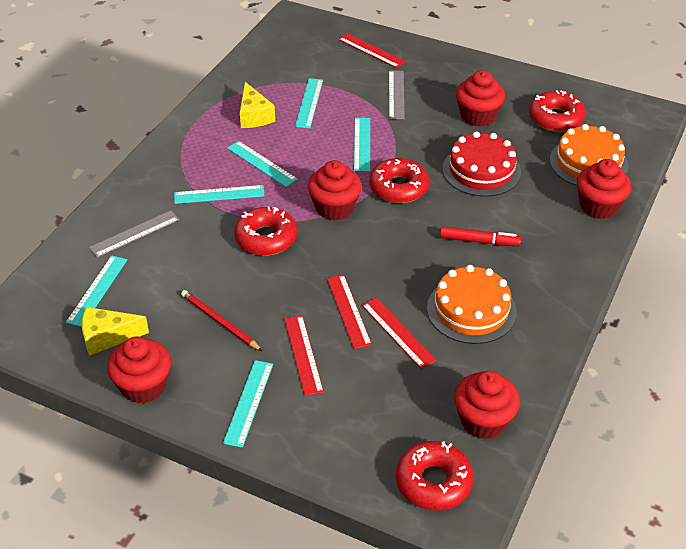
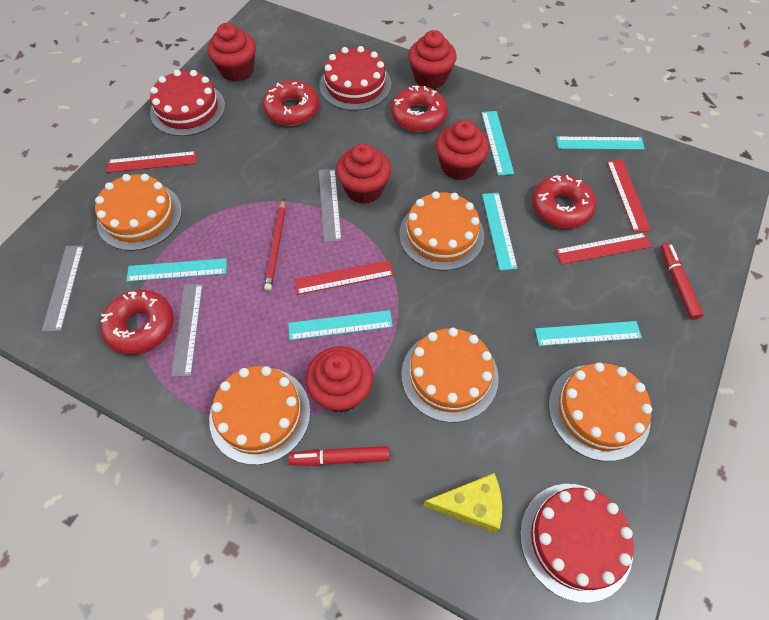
grey ruler: 2 -> 3
orange cake: 2 -> 5
red cake: 1 -> 3
red marker: 1 -> 2
yellow cheese: 2 -> 1

